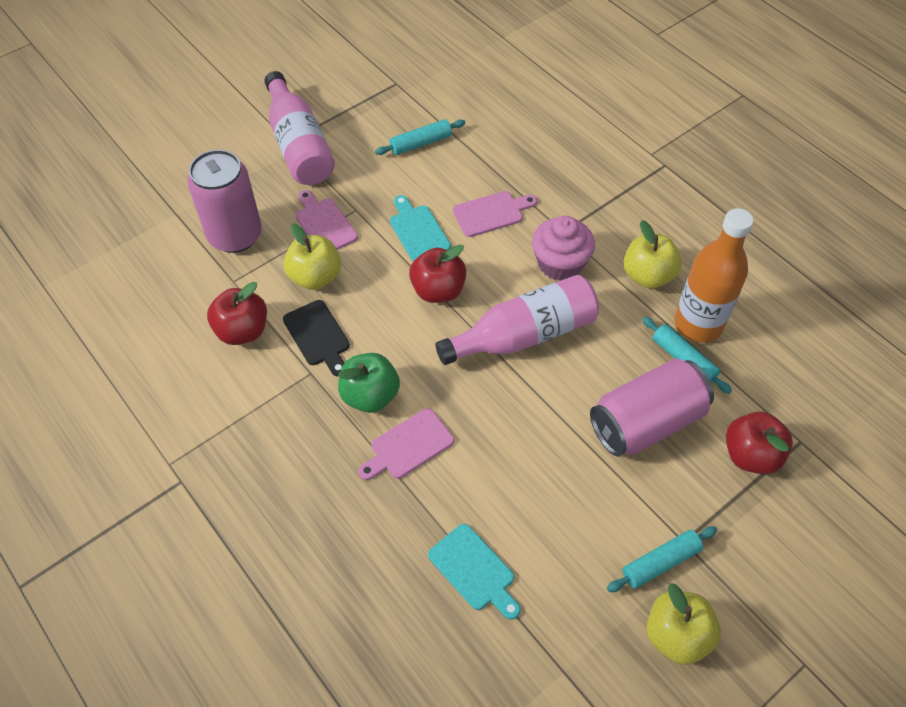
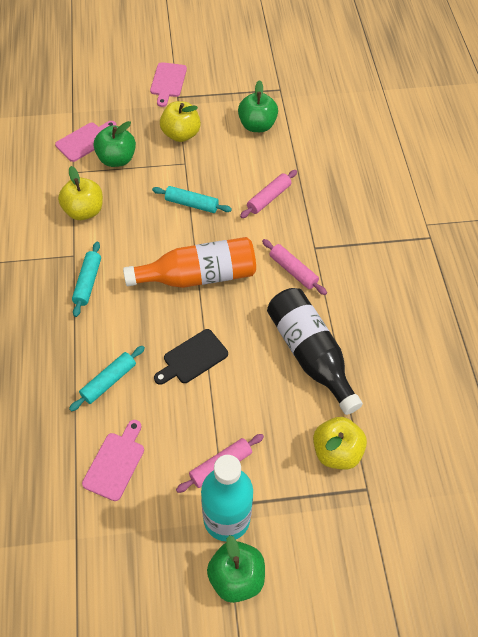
black bottle: 0 -> 1
green apple: 1 -> 3
pink bottle: 2 -> 0
pink can: 2 -> 0
pink cupcake: 1 -> 0
pink rolling pin: 0 -> 3
red apple: 3 -> 0
turquoise bottle: 0 -> 1
turquoise cutting board: 2 -> 0

